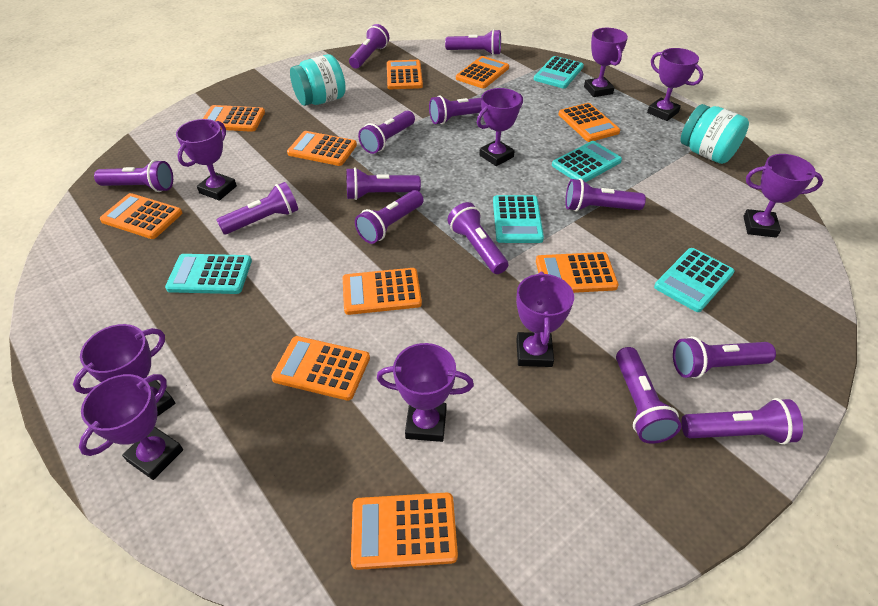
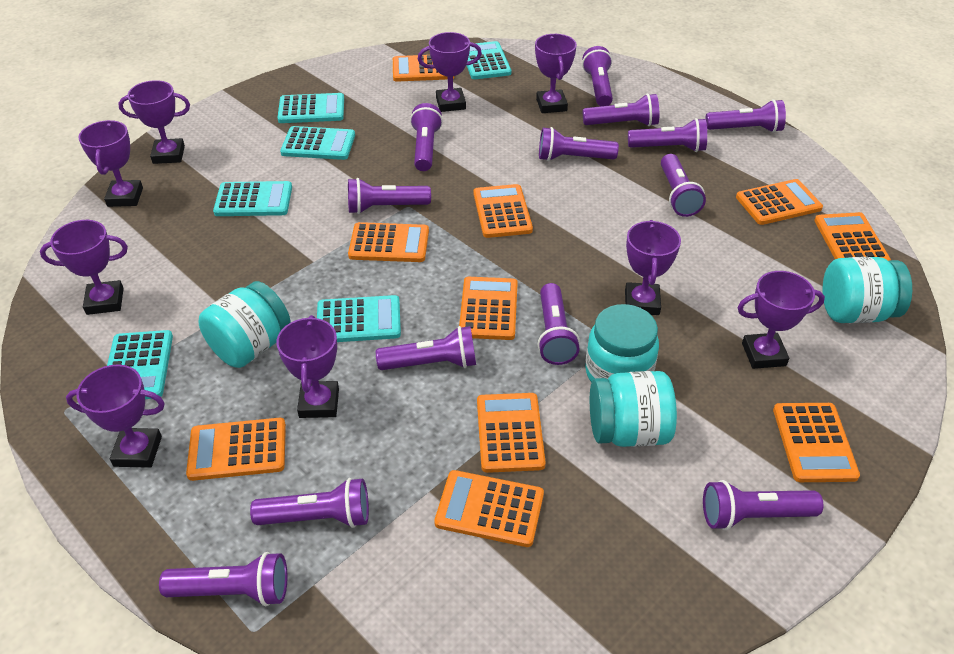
turquoise calculator: 5 -> 6
turquoise jar: 2 -> 4

